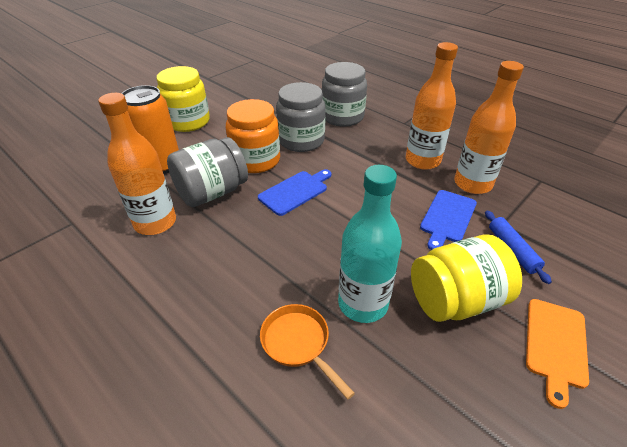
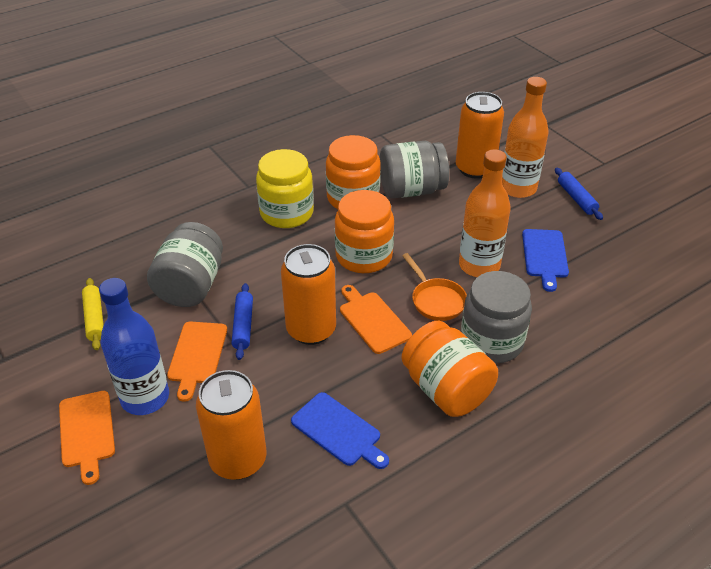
blue bottle: 0 -> 1
blue rolling pin: 1 -> 2
orange bottle: 3 -> 2
orange can: 1 -> 3
orange cutting board: 1 -> 3
orange jar: 1 -> 3
turquoise bottle: 1 -> 0
yellow jar: 2 -> 1
yellow rolling pin: 0 -> 1

